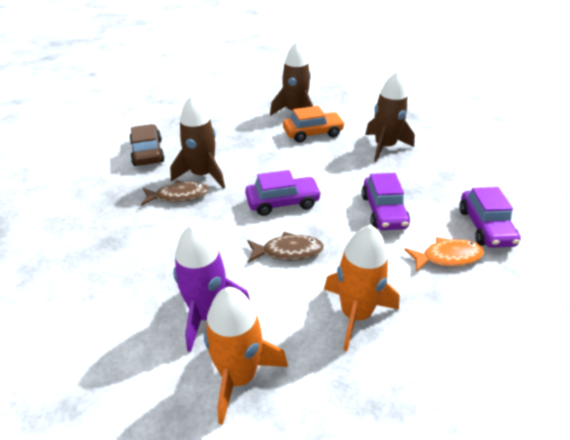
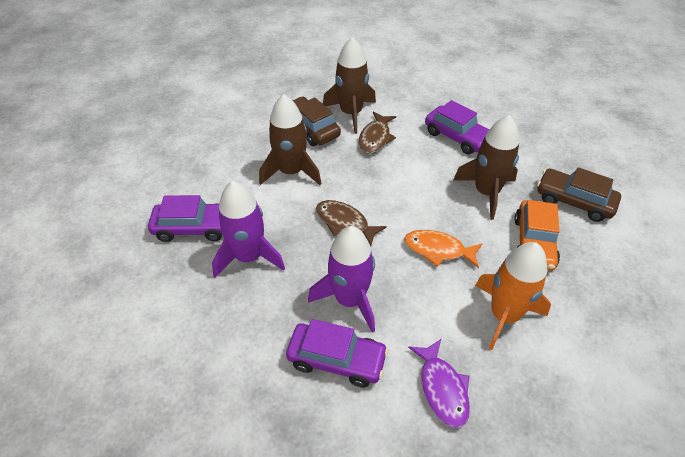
brown car: 1 -> 2
orange rocket: 2 -> 1
purple fish: 0 -> 1
purple rocket: 1 -> 2

